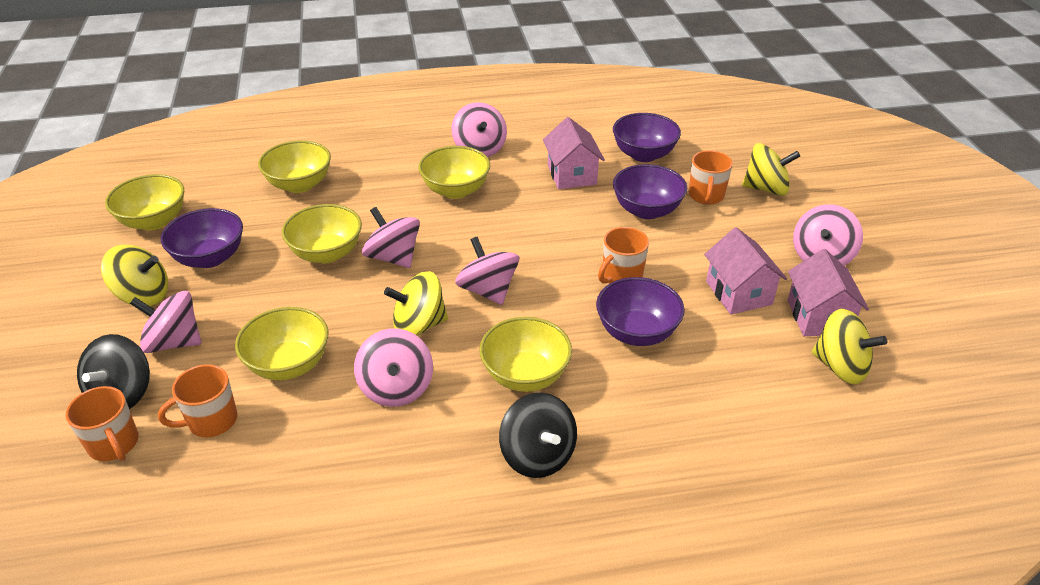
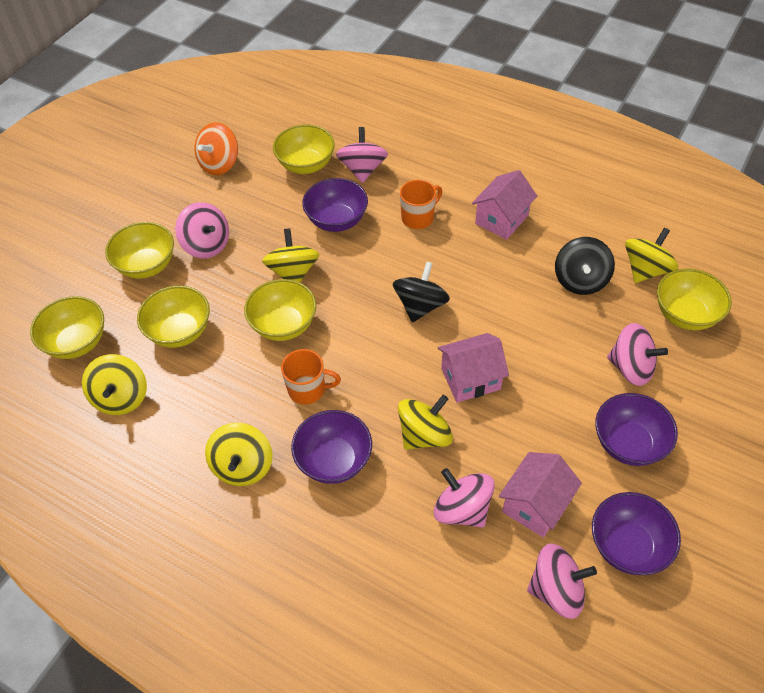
orange mug: 4 -> 2
orange spinning top: 0 -> 1
pink spinning top: 6 -> 5
yellow spinning top: 4 -> 5

